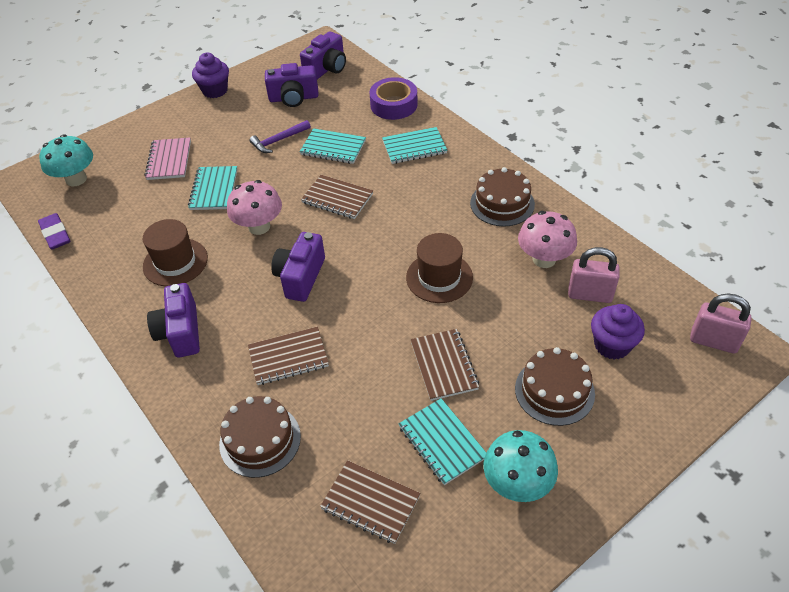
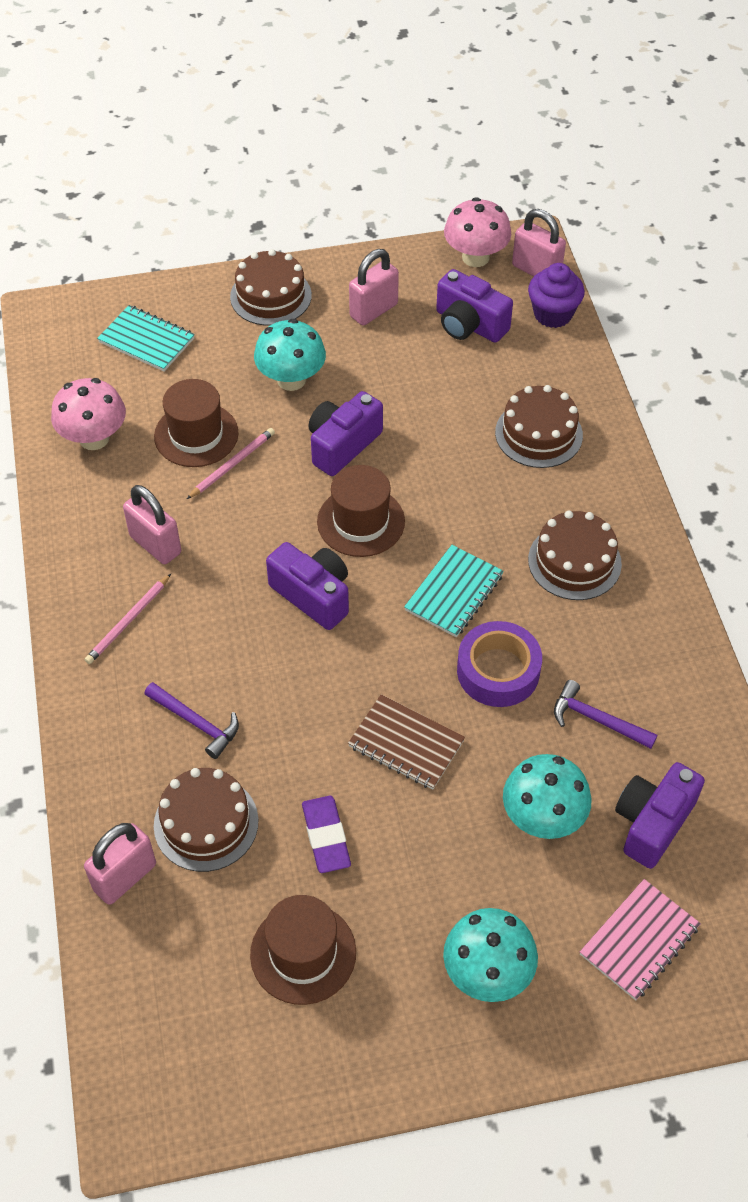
brown cake: 3 -> 4
brown hat: 2 -> 3
brown notebook: 4 -> 1
pink padlock: 2 -> 4
pink pencil: 0 -> 2
purple cupcake: 2 -> 1
purple hammer: 1 -> 2
turquoise mushroom: 2 -> 3
turquoise notebook: 4 -> 2

